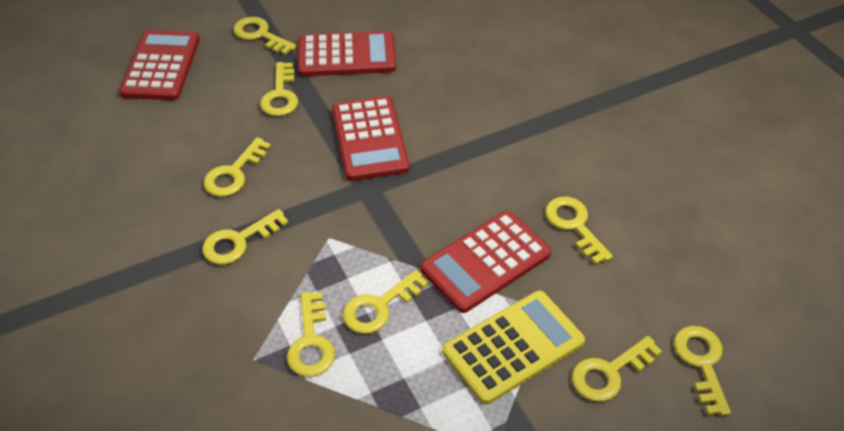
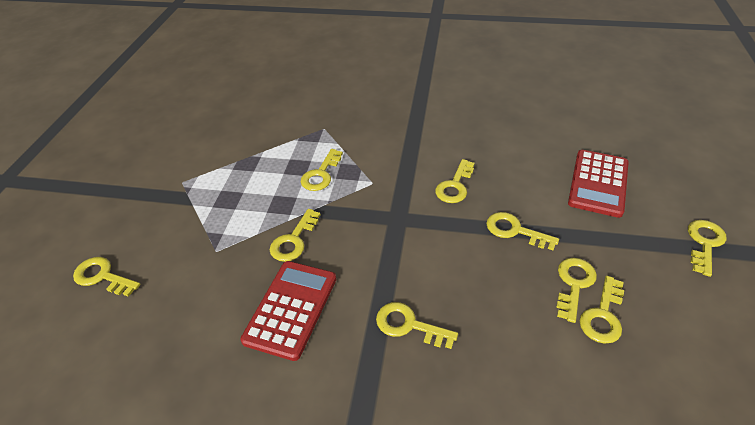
red calculator: 4 -> 2
yellow calculator: 1 -> 0

